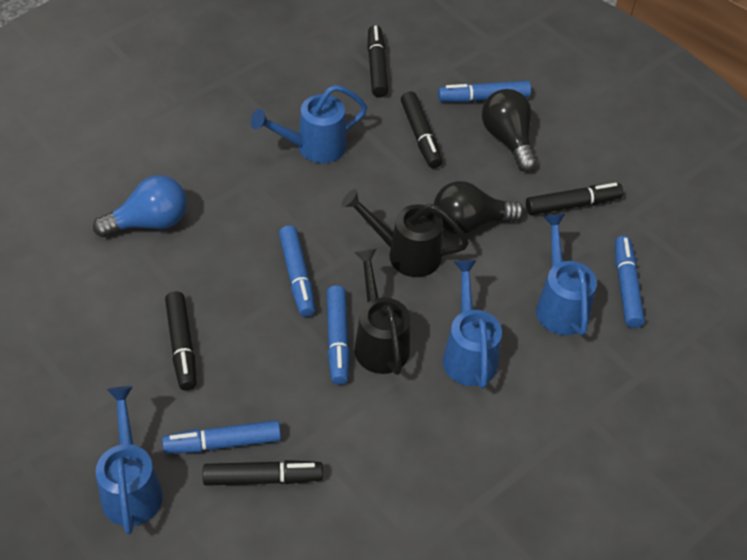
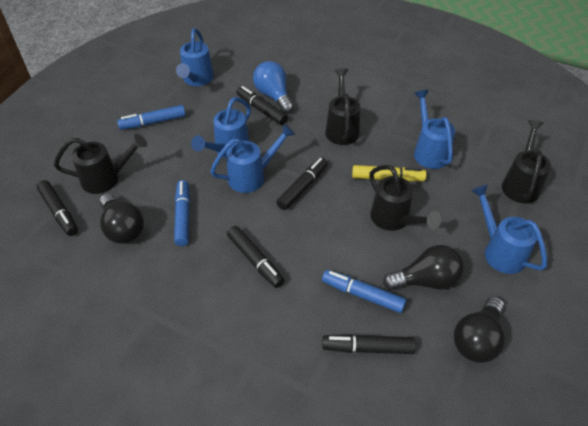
black light bulb: 2 -> 3
black watering can: 2 -> 4
blue marker: 5 -> 3
blue watering can: 4 -> 5
yellow marker: 0 -> 1

